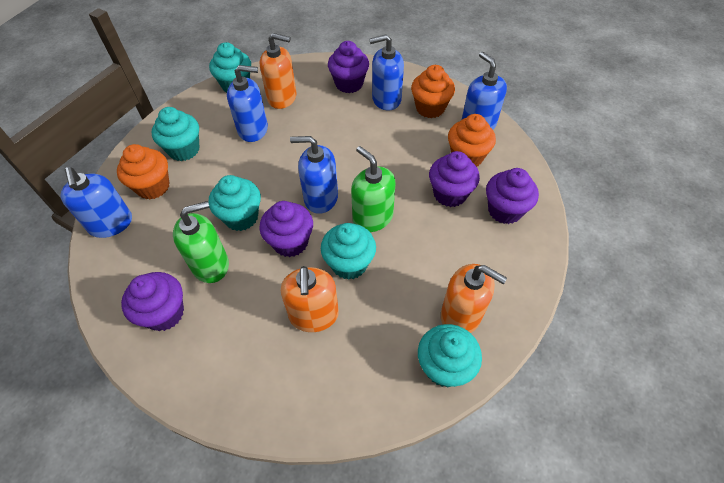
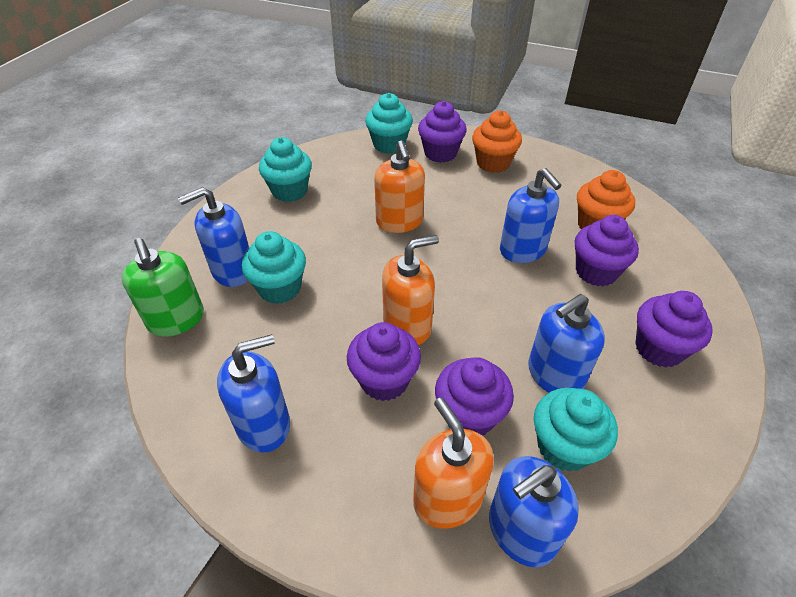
green soap dispenser: 2 -> 1
orange cupcake: 3 -> 2
turquoise cupcake: 5 -> 4

